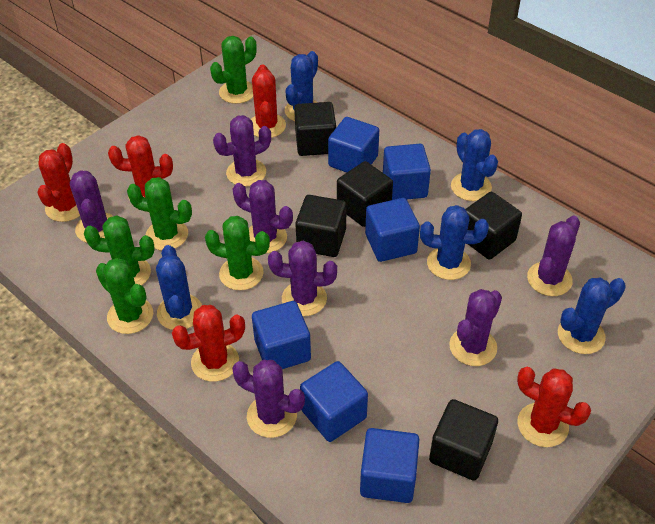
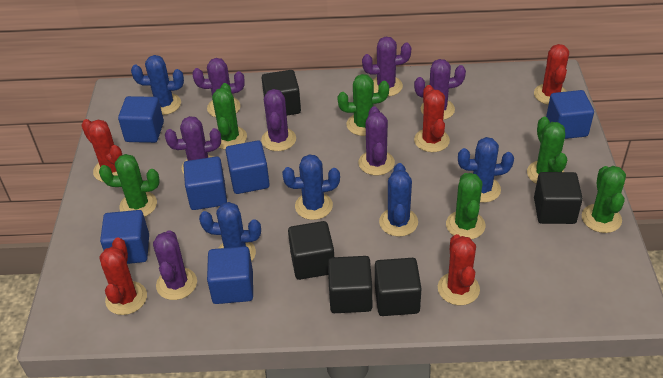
green cactus: 5 -> 6

